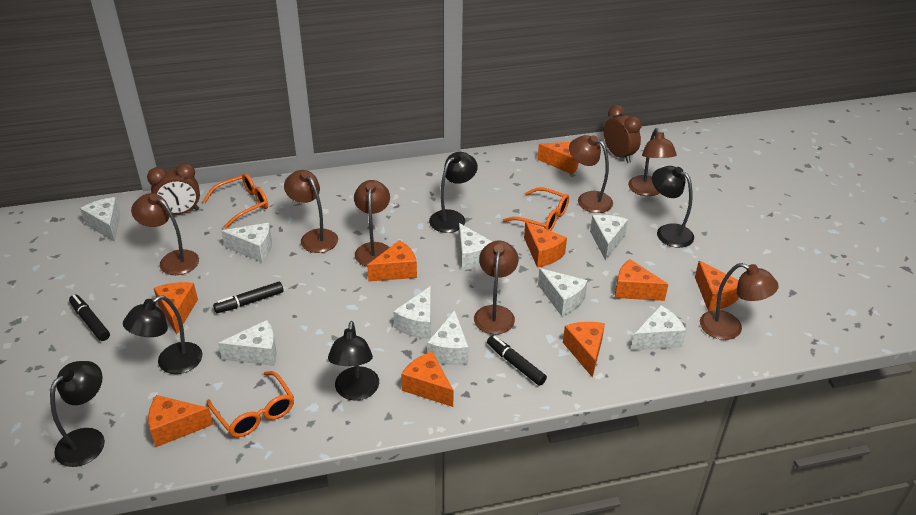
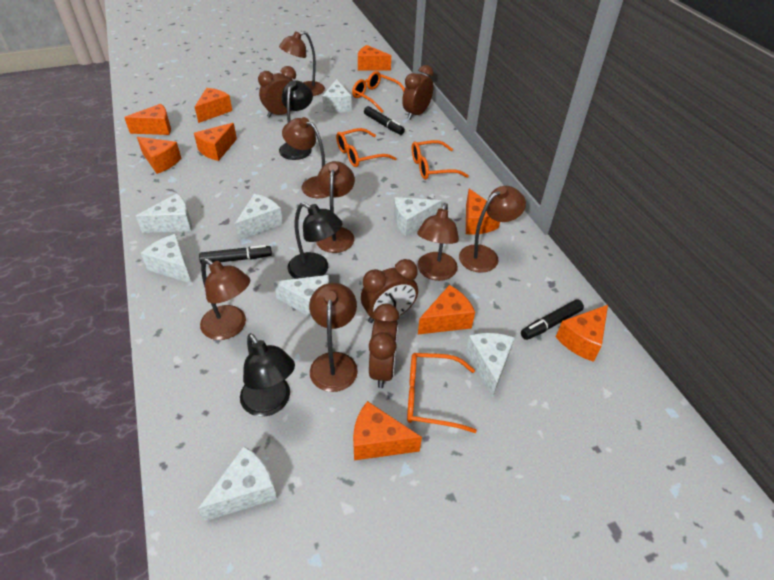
black lamp: 5 -> 3
brown clock: 2 -> 4
orange glasses: 3 -> 4
white cheese: 9 -> 8

